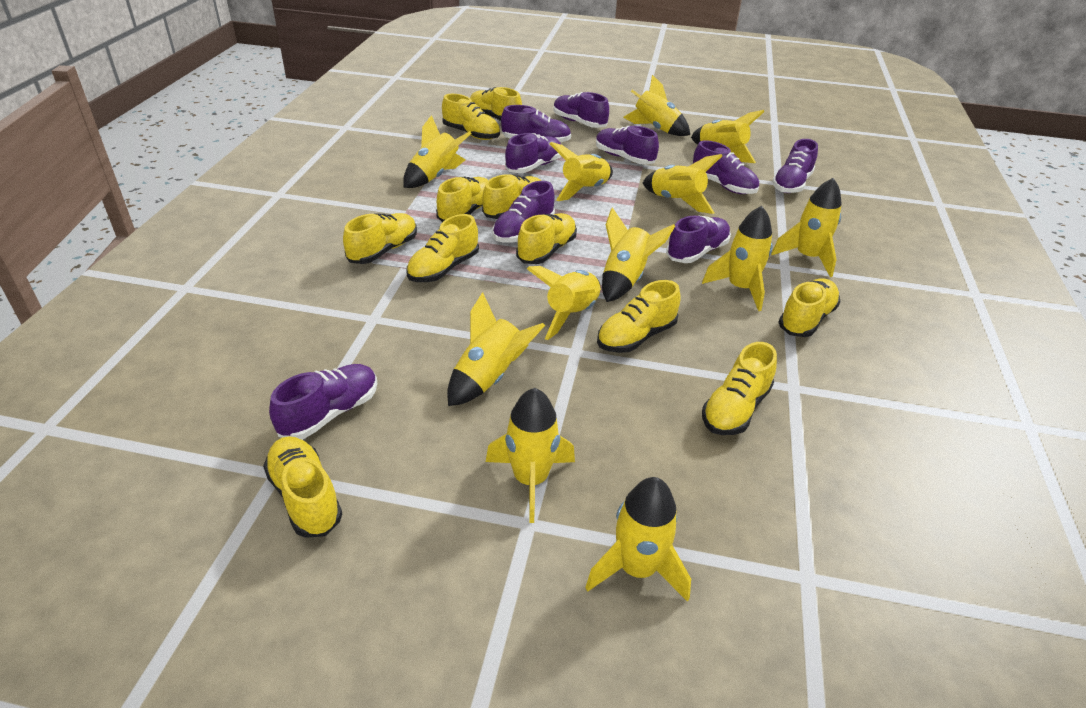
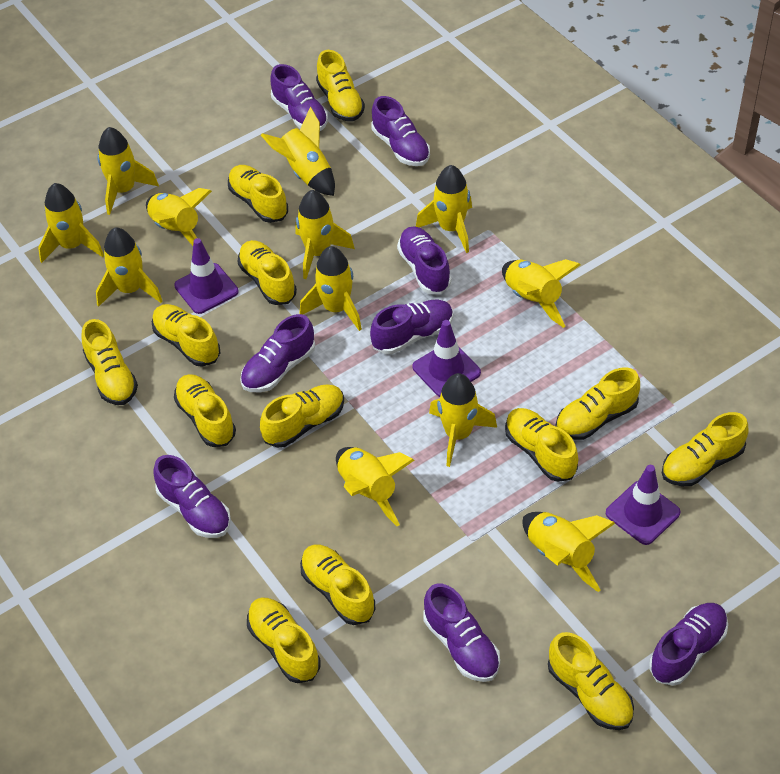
purple shoe: 9 -> 8
purple traffic cone: 0 -> 3
yellow shoe: 11 -> 13

